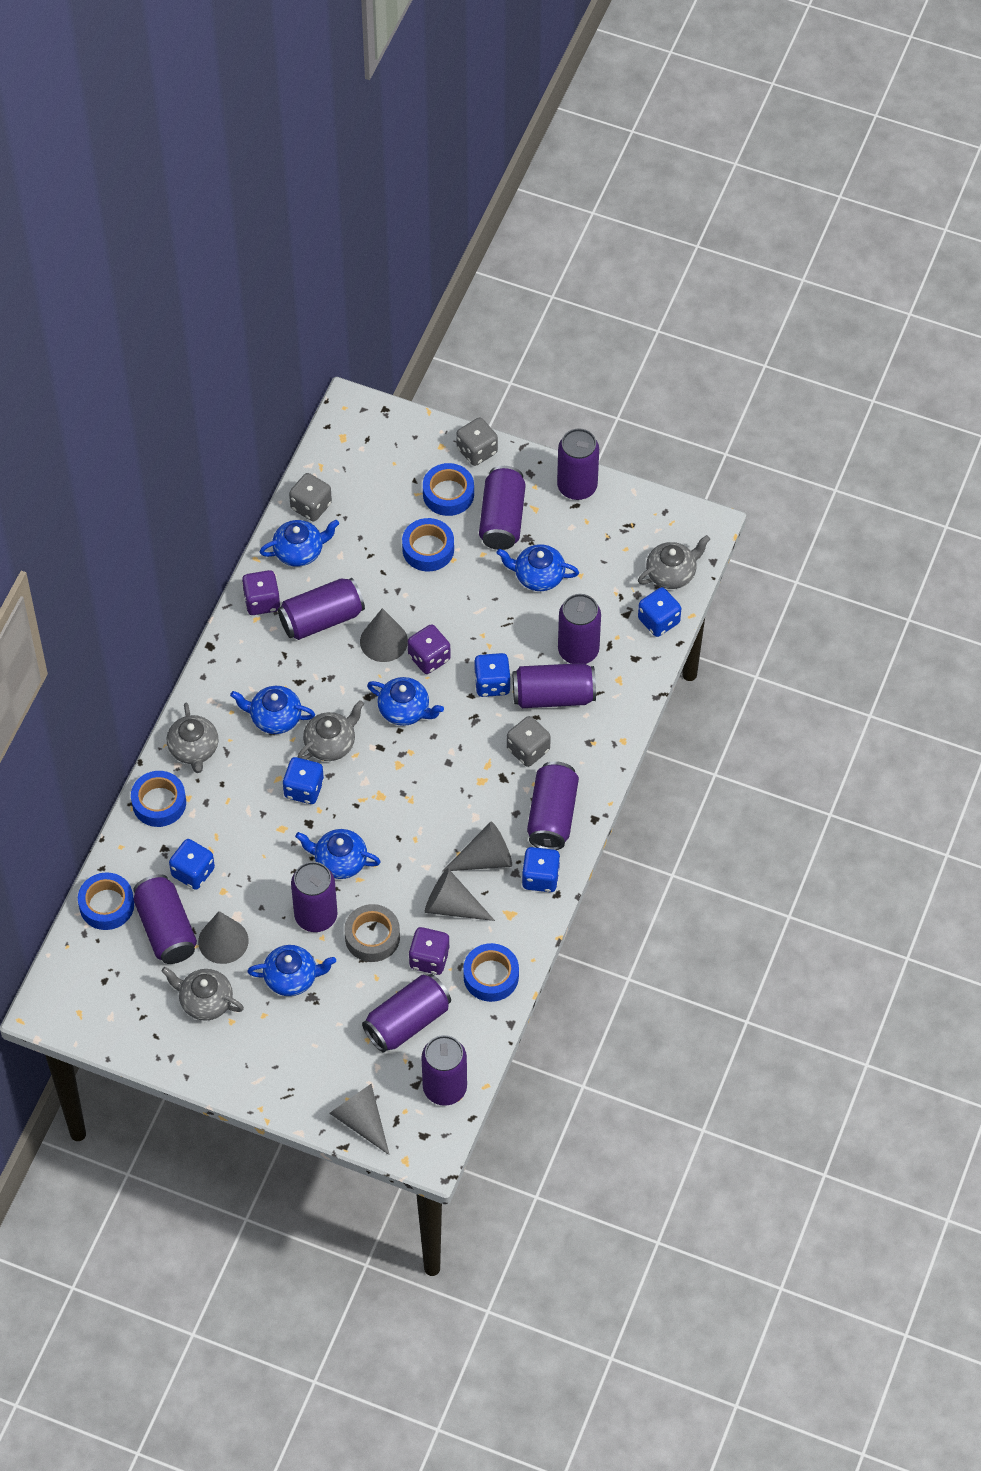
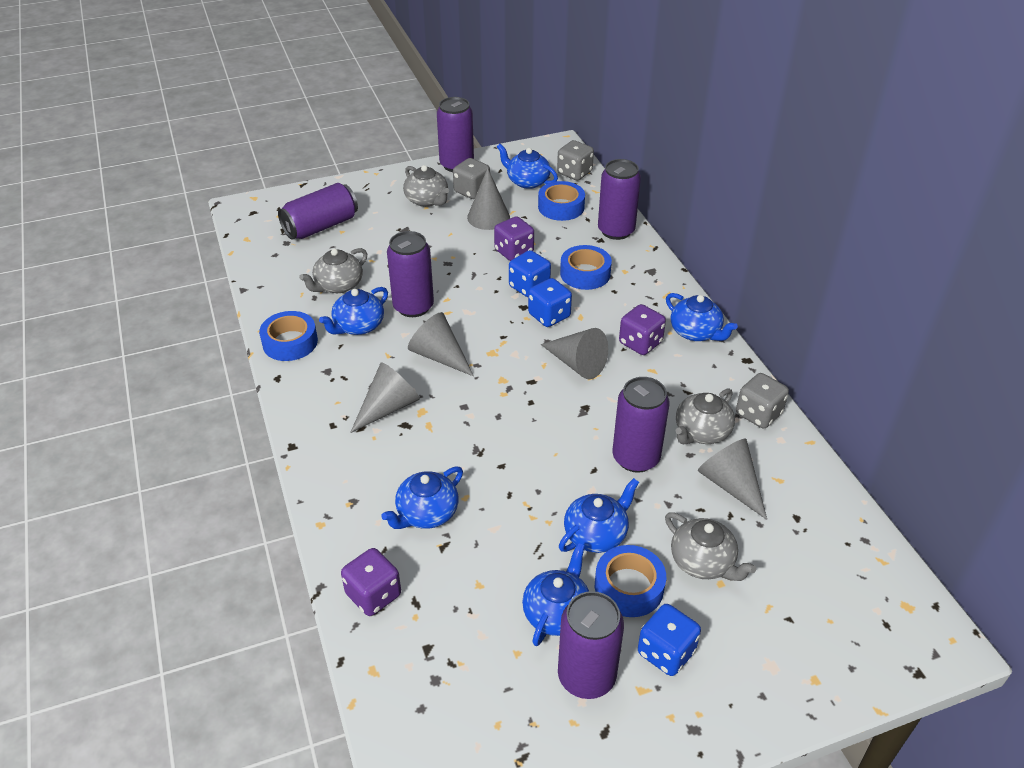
blue dice: 5 -> 3
blue tape: 5 -> 4
grey tape: 1 -> 0
purple can: 10 -> 6

